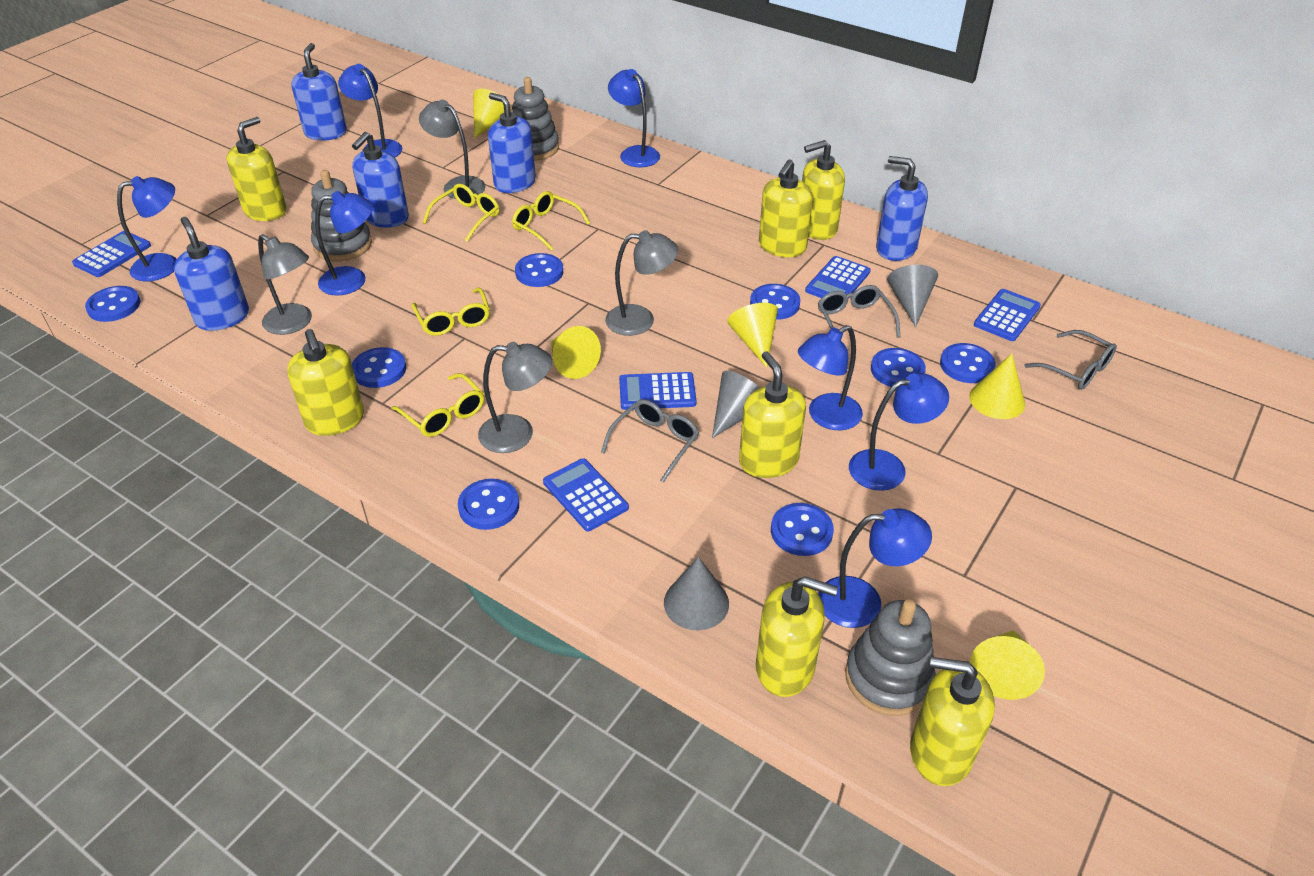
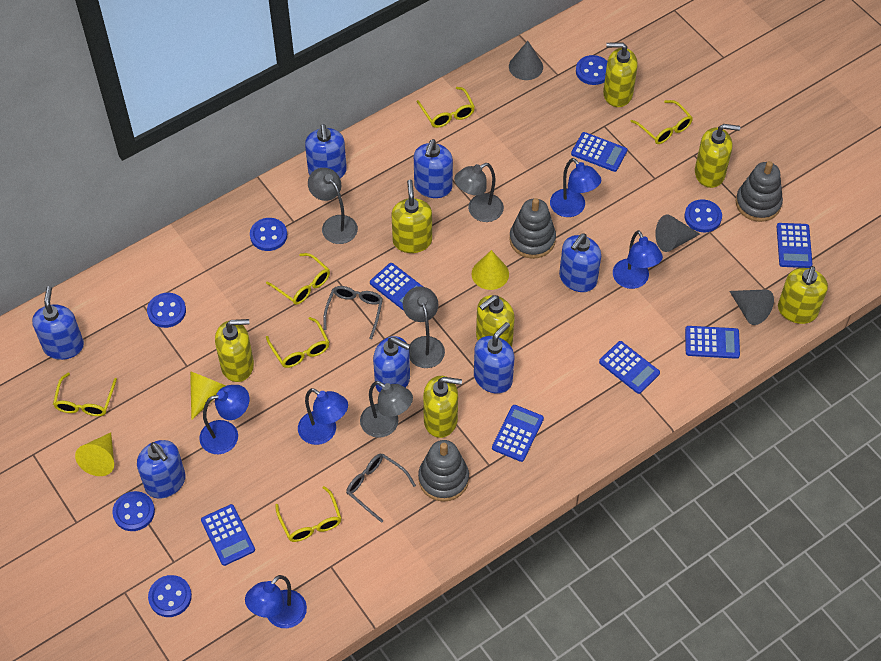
blue button: 8 -> 6
blue calculator: 5 -> 7
blue lamp: 7 -> 5
blue soap dispenser: 5 -> 7
grey glasses: 3 -> 2
yellow cone: 5 -> 3
yellow glasses: 4 -> 6

